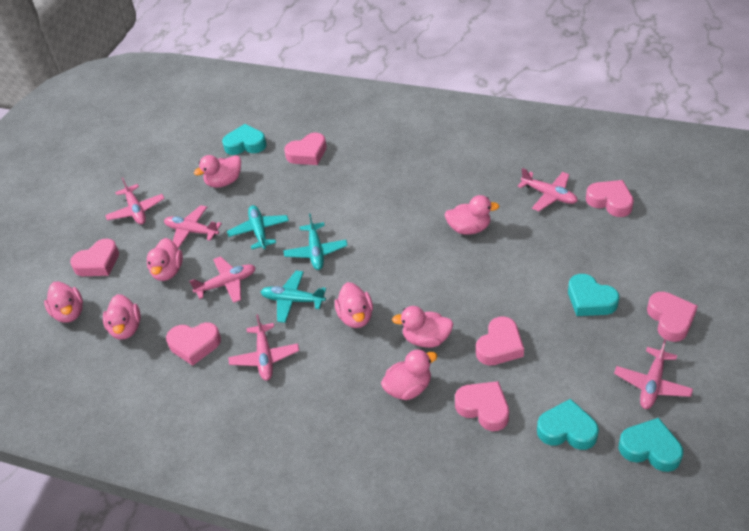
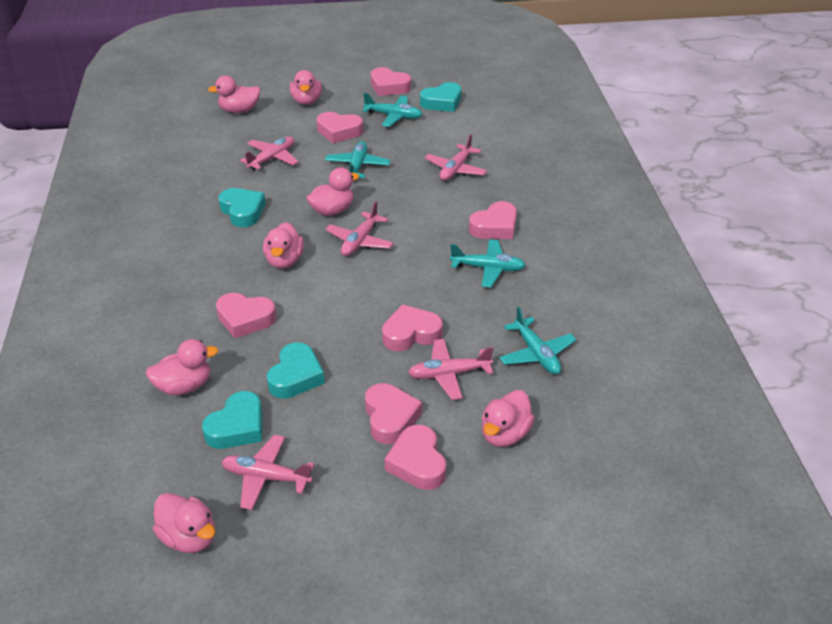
pink duck: 8 -> 7
pink plane: 6 -> 5
turquoise plane: 3 -> 4

